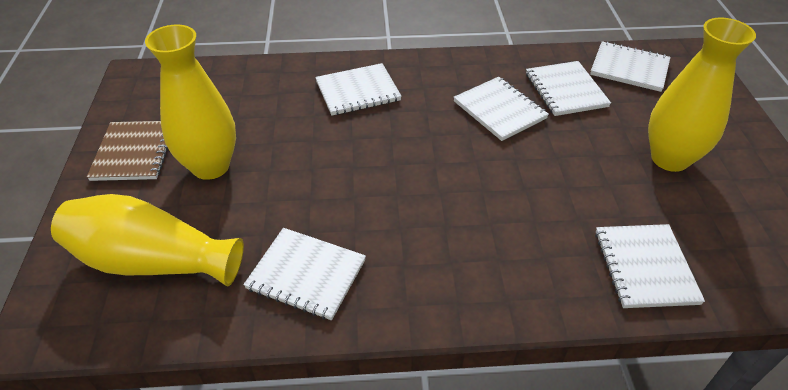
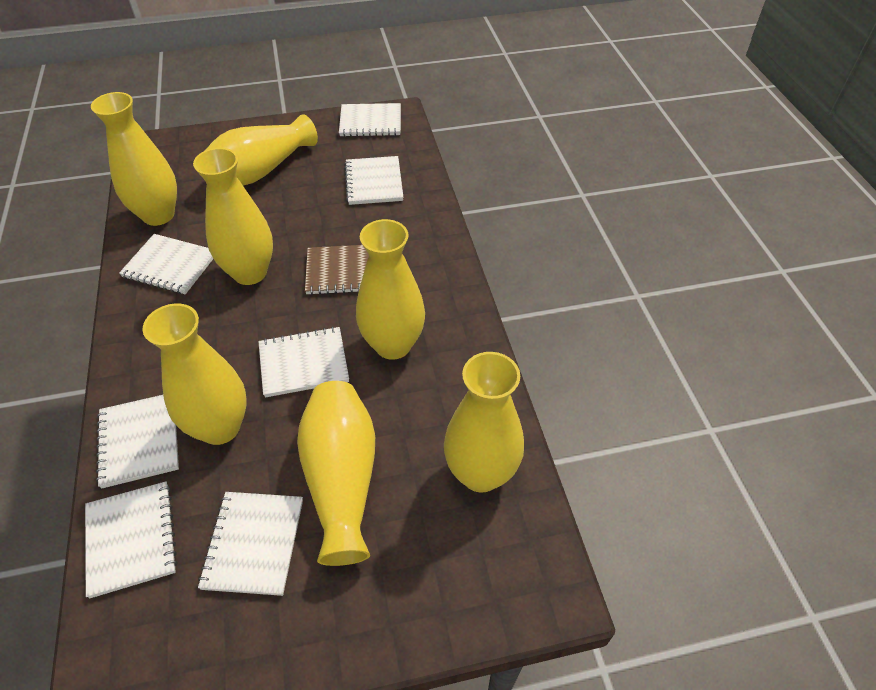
white notebook: 6 -> 7
yellow vase: 3 -> 7

